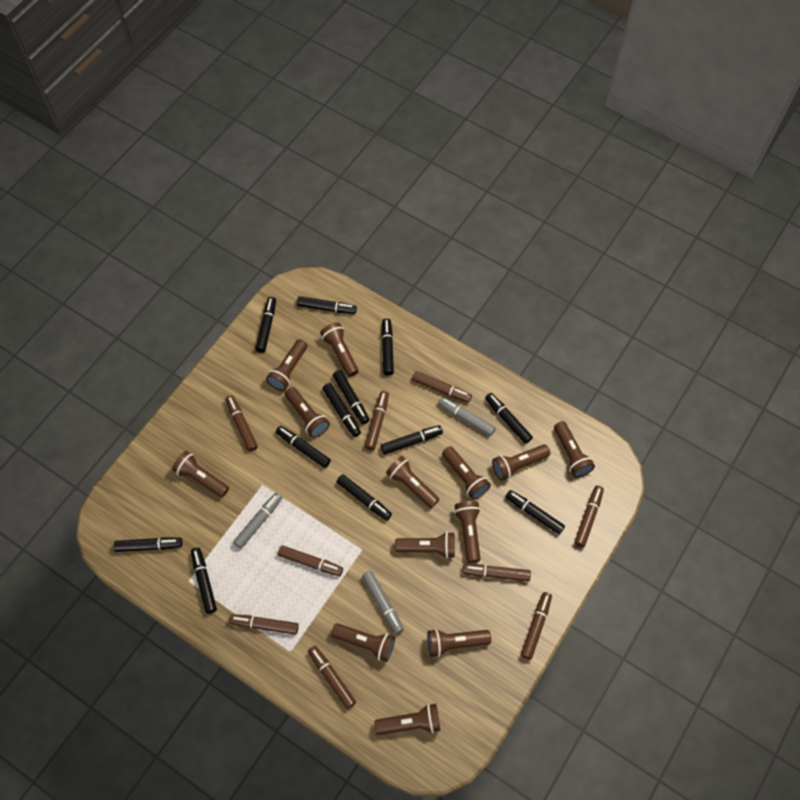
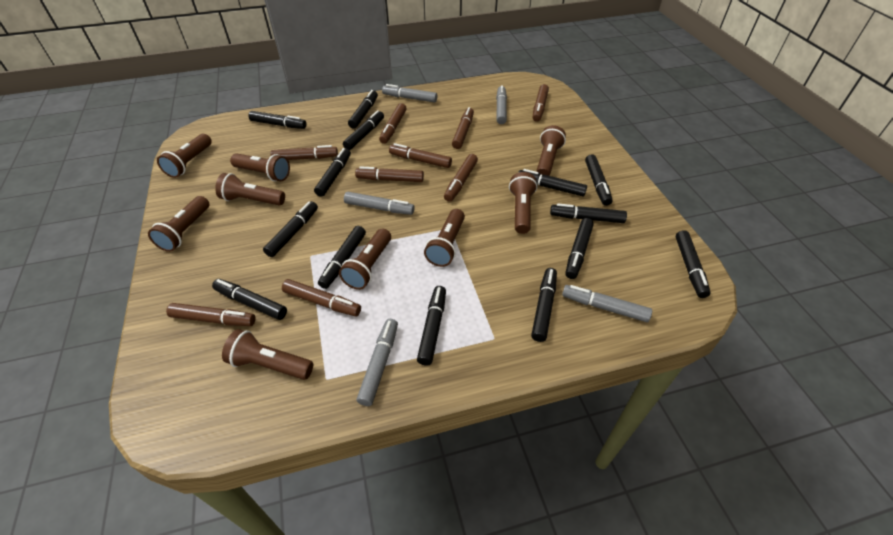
black marker: 12 -> 14
brown flashlight: 13 -> 9
grey marker: 3 -> 5

